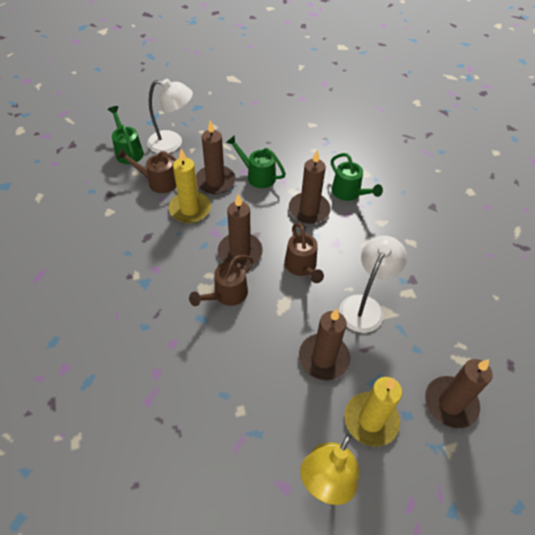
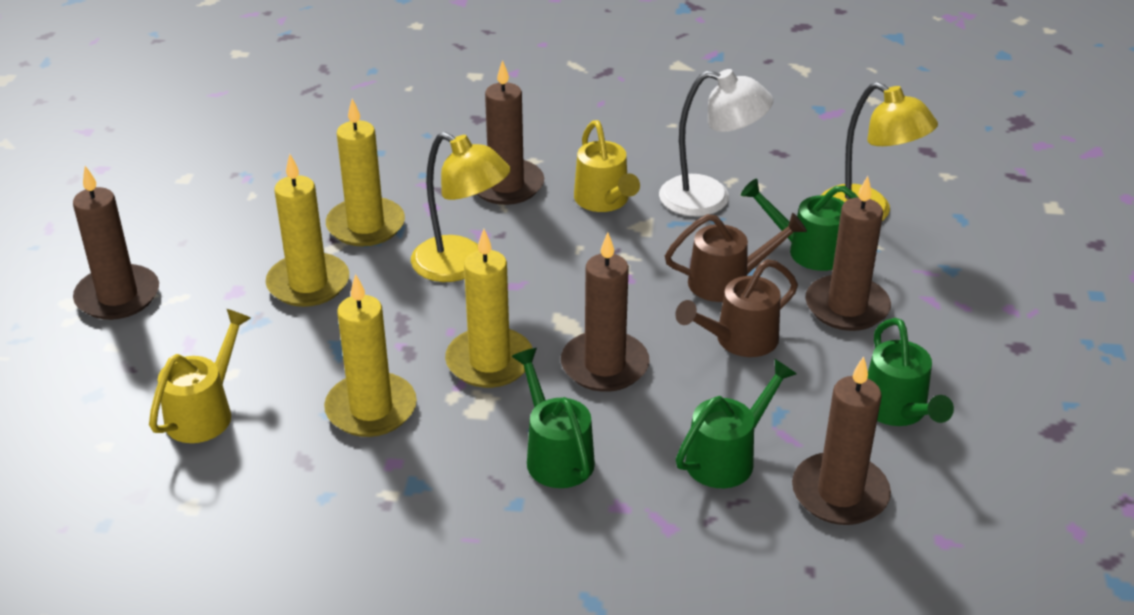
brown watering can: 3 -> 2
green watering can: 3 -> 4
white lamp: 2 -> 1
yellow candle: 2 -> 4
yellow lamp: 1 -> 2
yellow watering can: 0 -> 2

